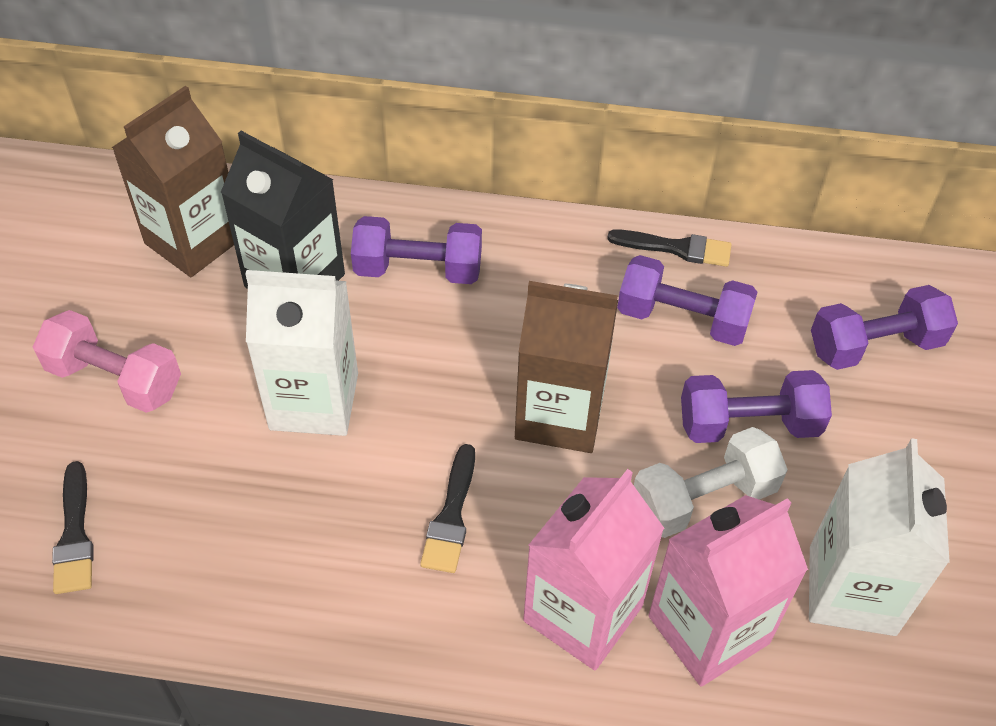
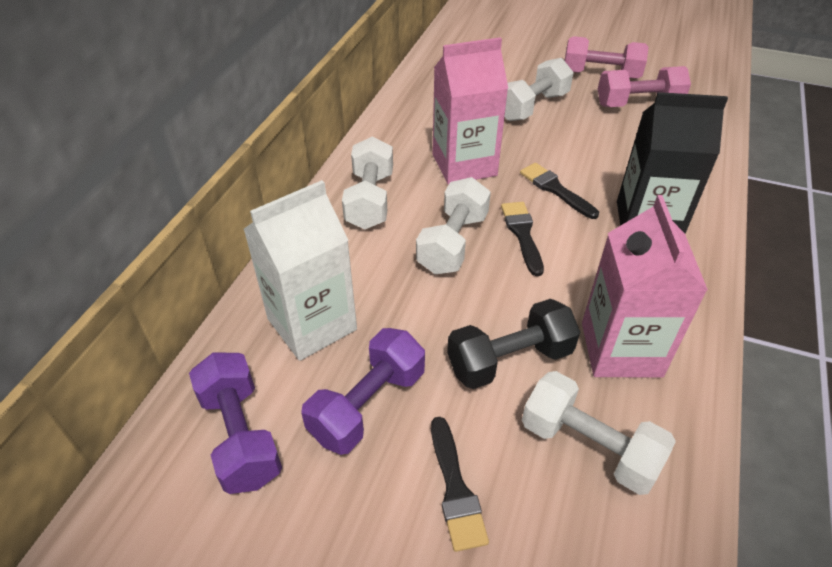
black dumbbell: 0 -> 1
brown carton: 2 -> 0
pink dumbbell: 1 -> 2
purple dumbbell: 4 -> 2
white carton: 2 -> 1
white dumbbell: 1 -> 4

